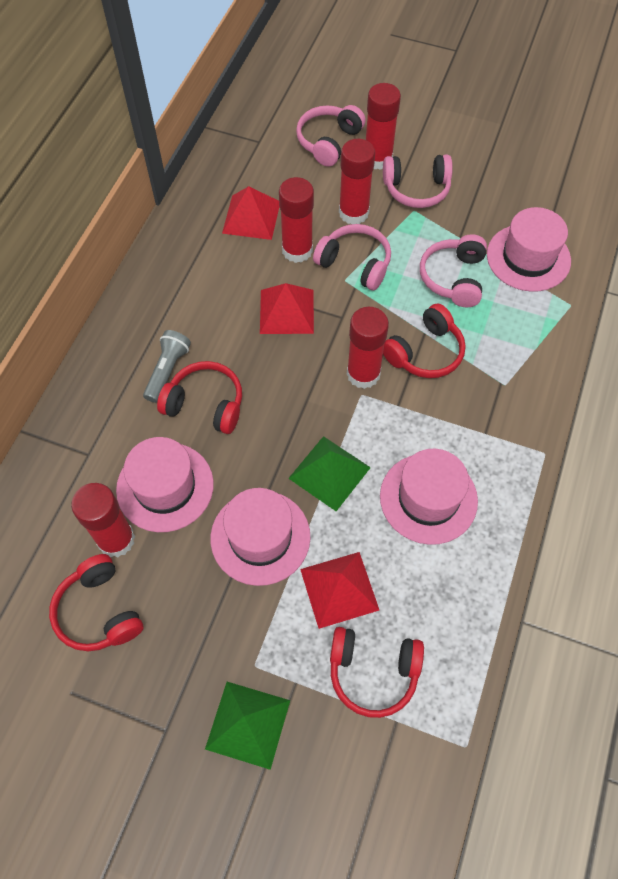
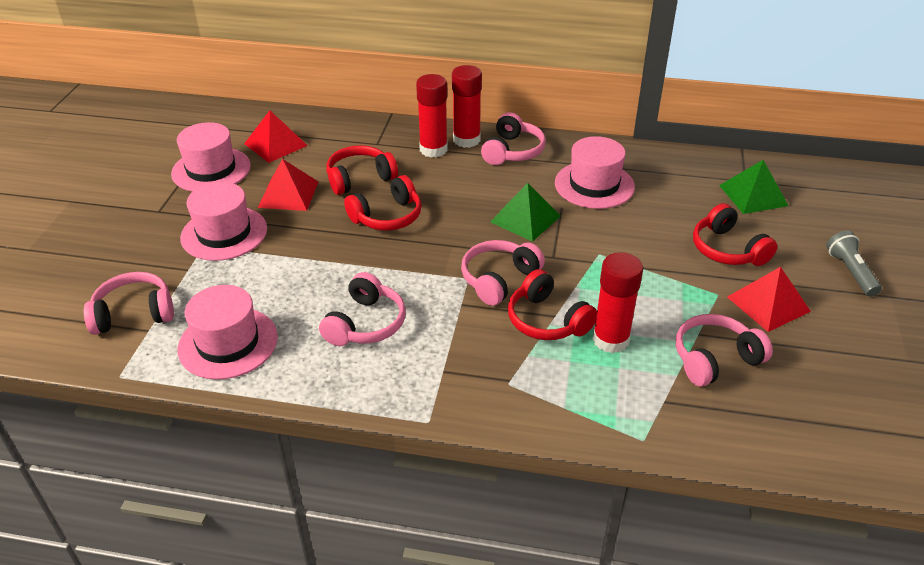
pink headphones: 4 -> 5
red glue stick: 5 -> 3

